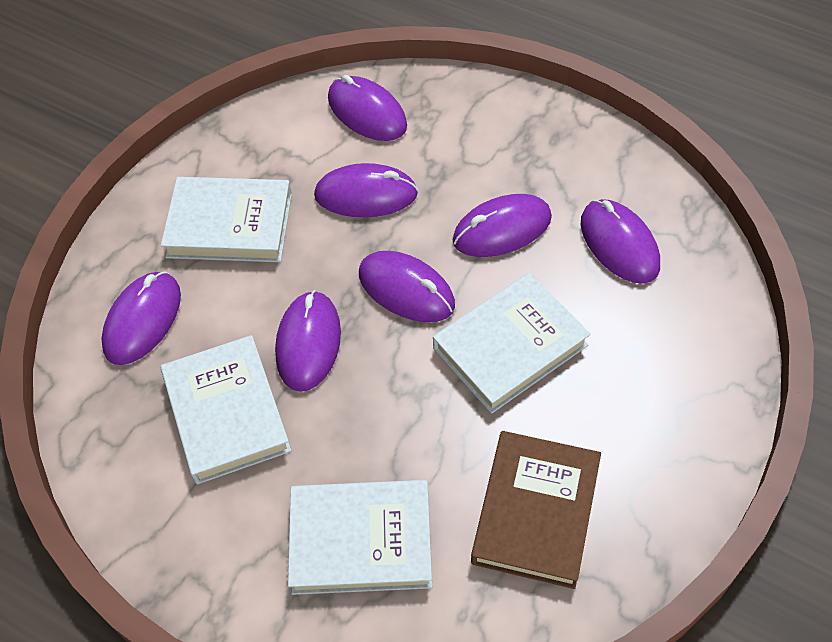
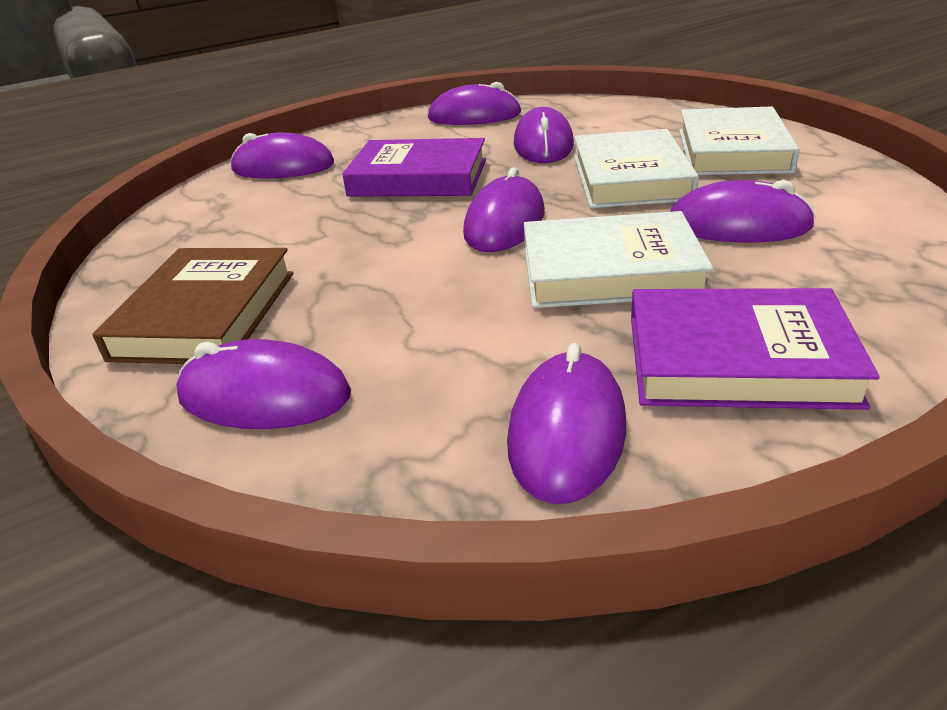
purple book: 0 -> 2
white book: 4 -> 3

